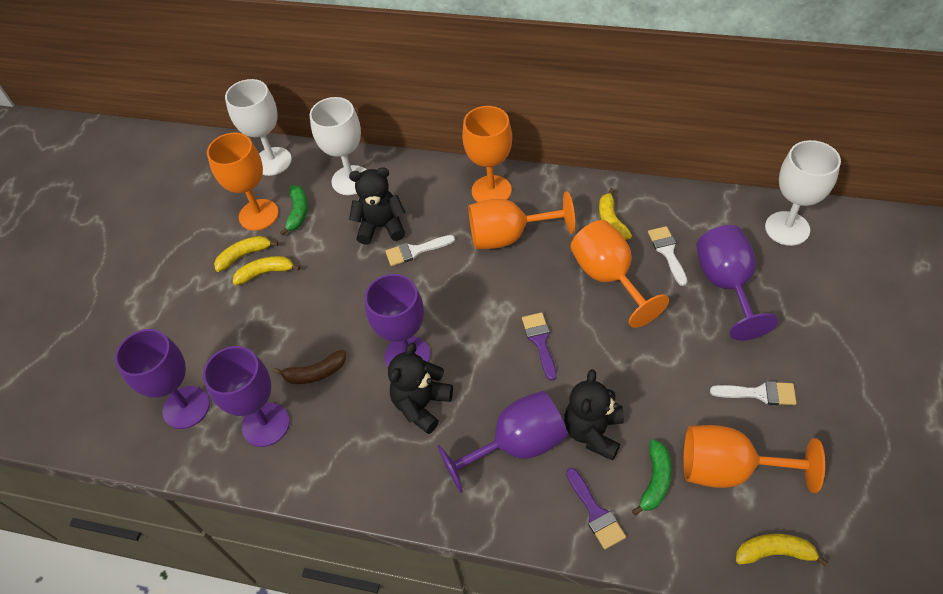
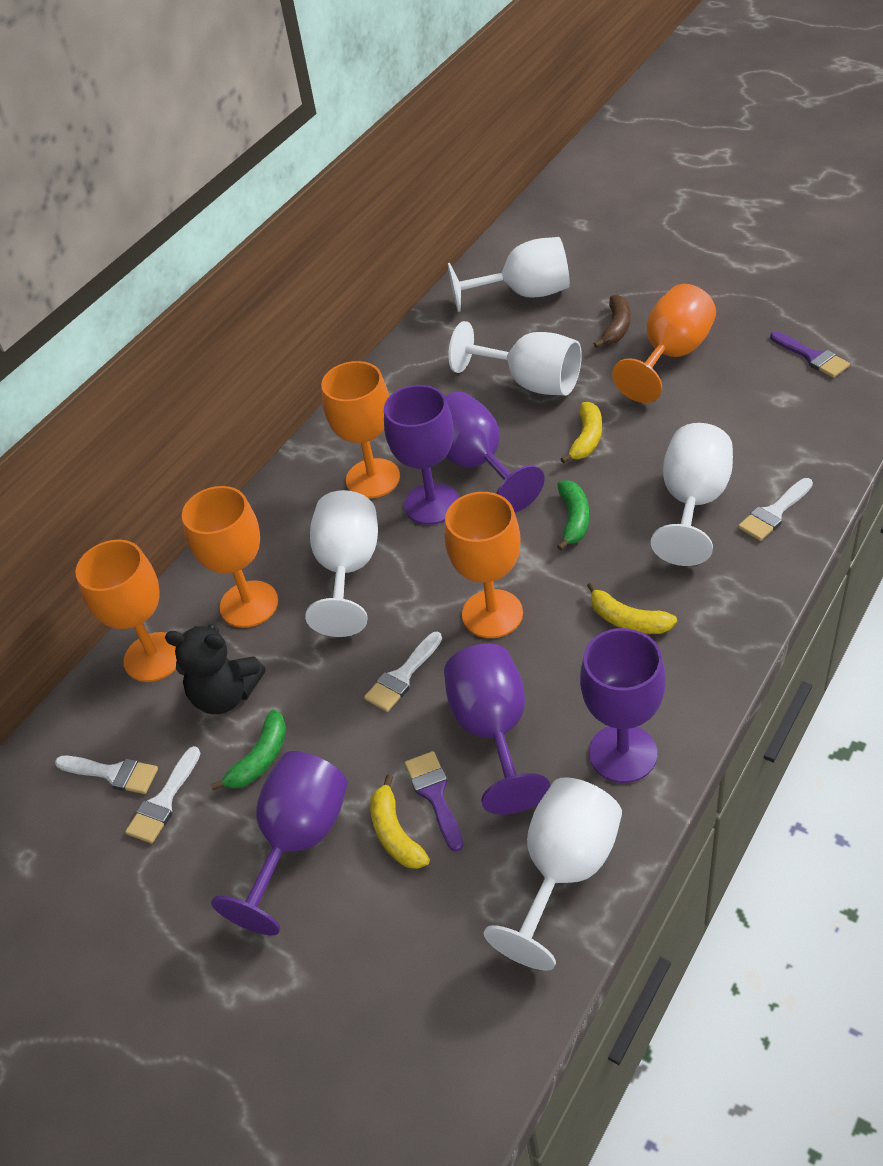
black teddy bear: 3 -> 1
white brush: 3 -> 4
white goblet: 3 -> 5
yellow banana: 4 -> 3

